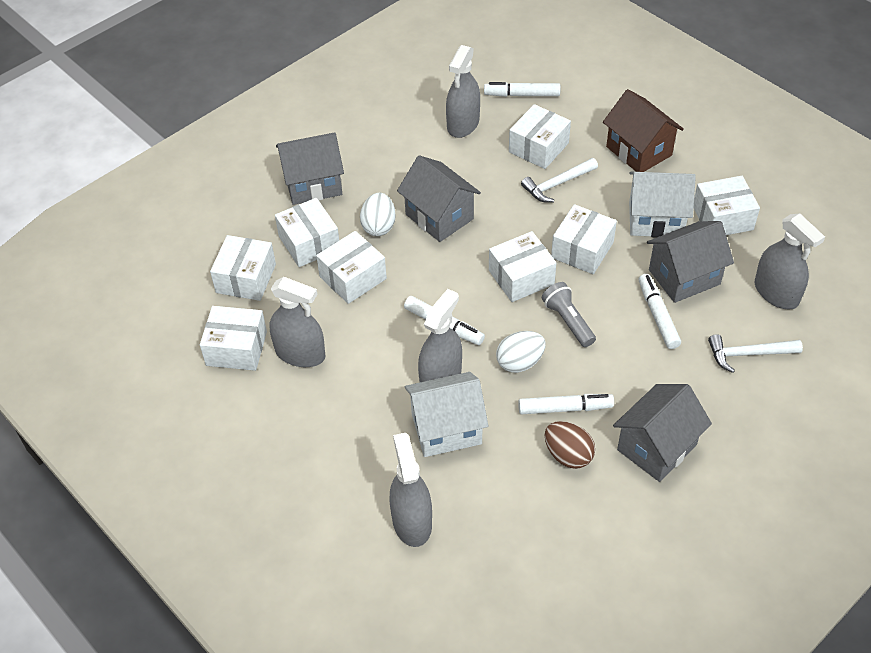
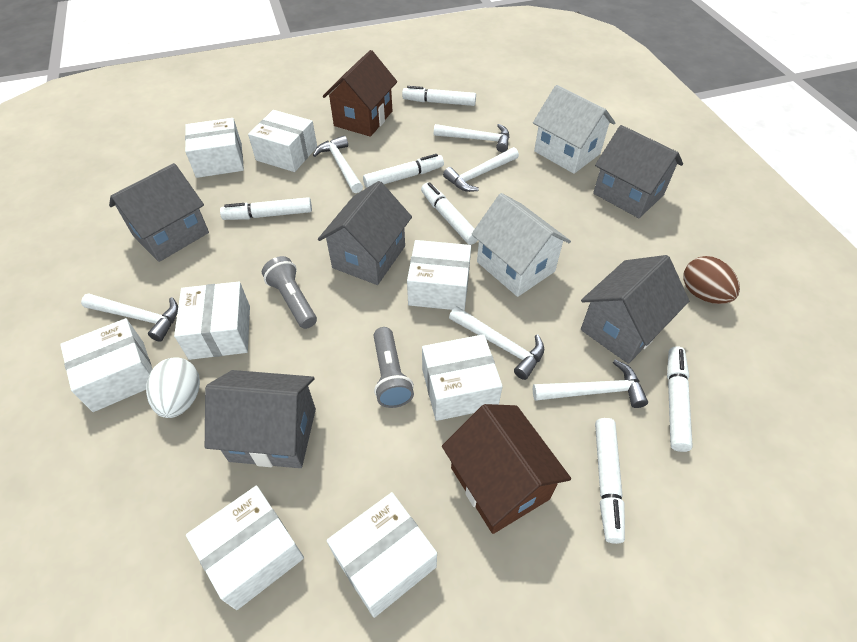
brown house: 1 -> 2
grey flashlight: 1 -> 2
grey house: 4 -> 5
grey spray bottle: 5 -> 0
white egg: 2 -> 1
white hammer: 2 -> 6
white marker: 4 -> 6

